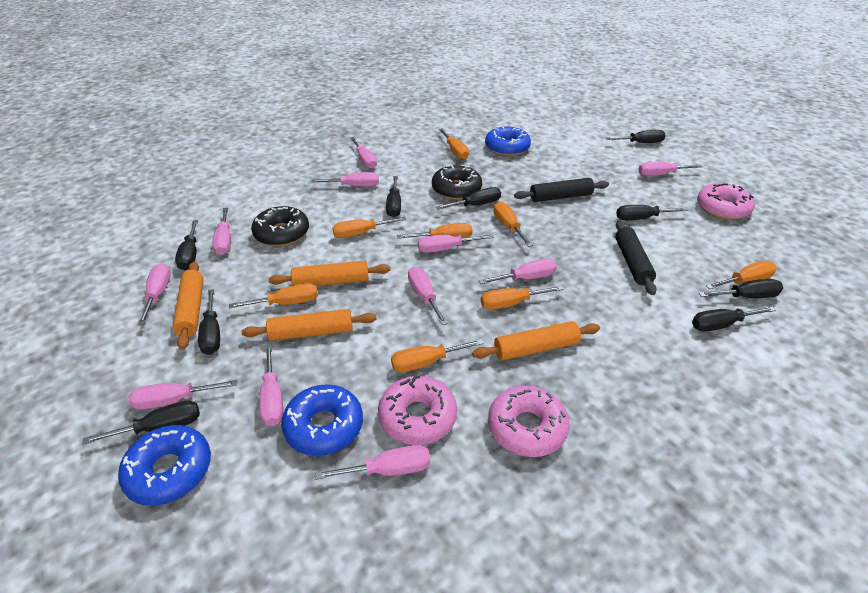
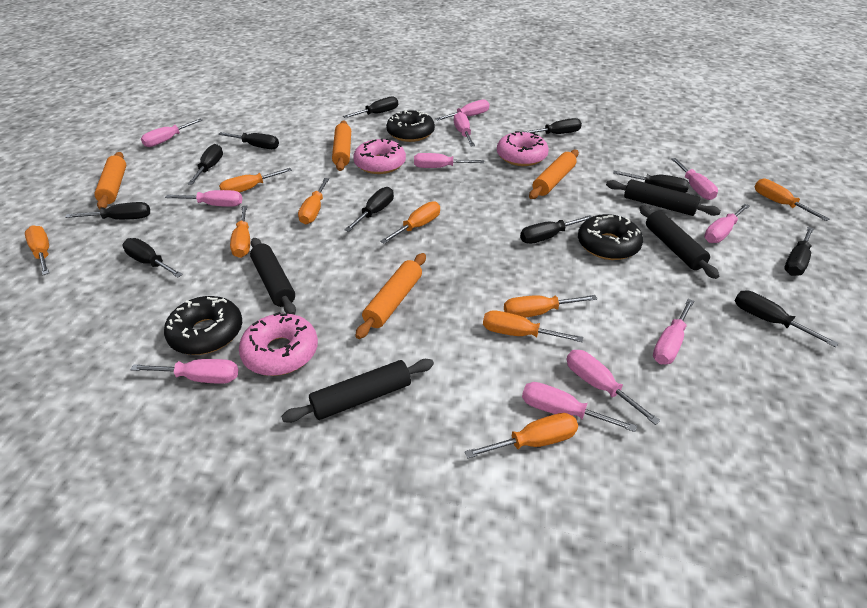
black donut: 2 -> 3
black rolling pin: 2 -> 4
black screwdriver: 9 -> 11
blue donut: 3 -> 0
orange screwdriver: 8 -> 9

